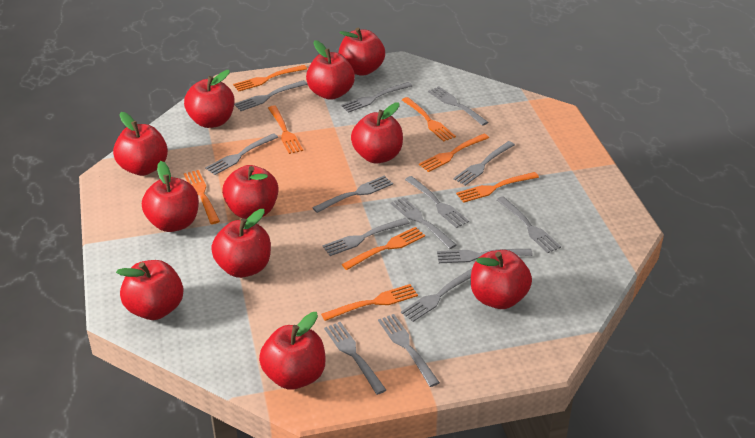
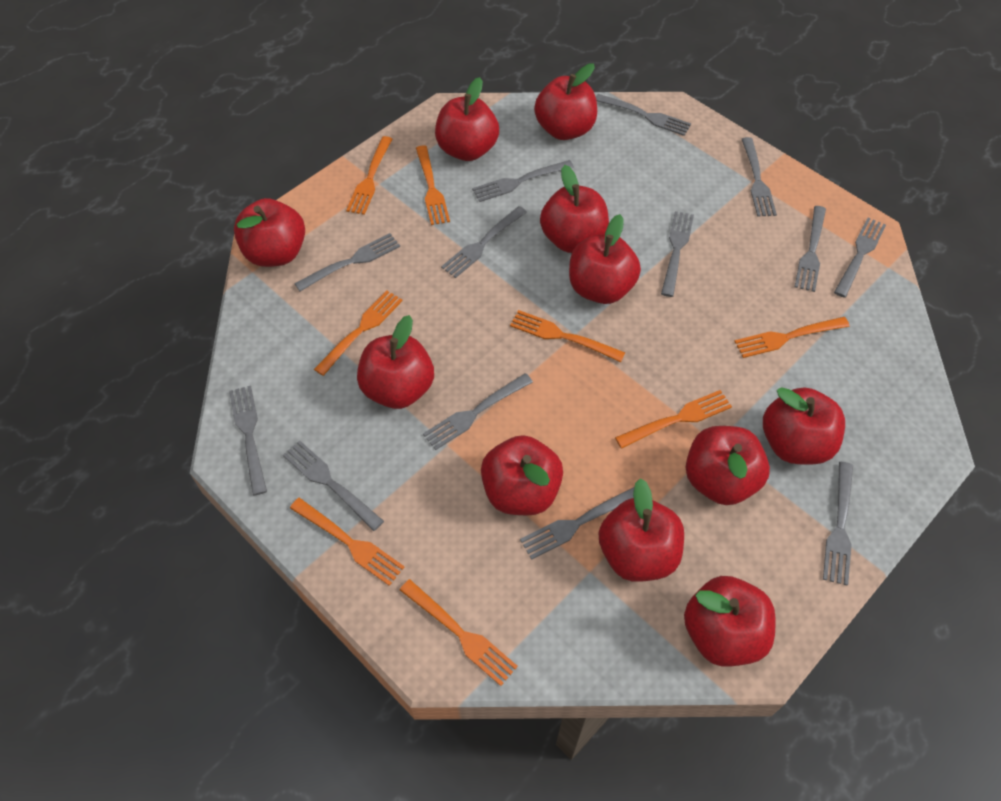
grey fork: 14 -> 13

